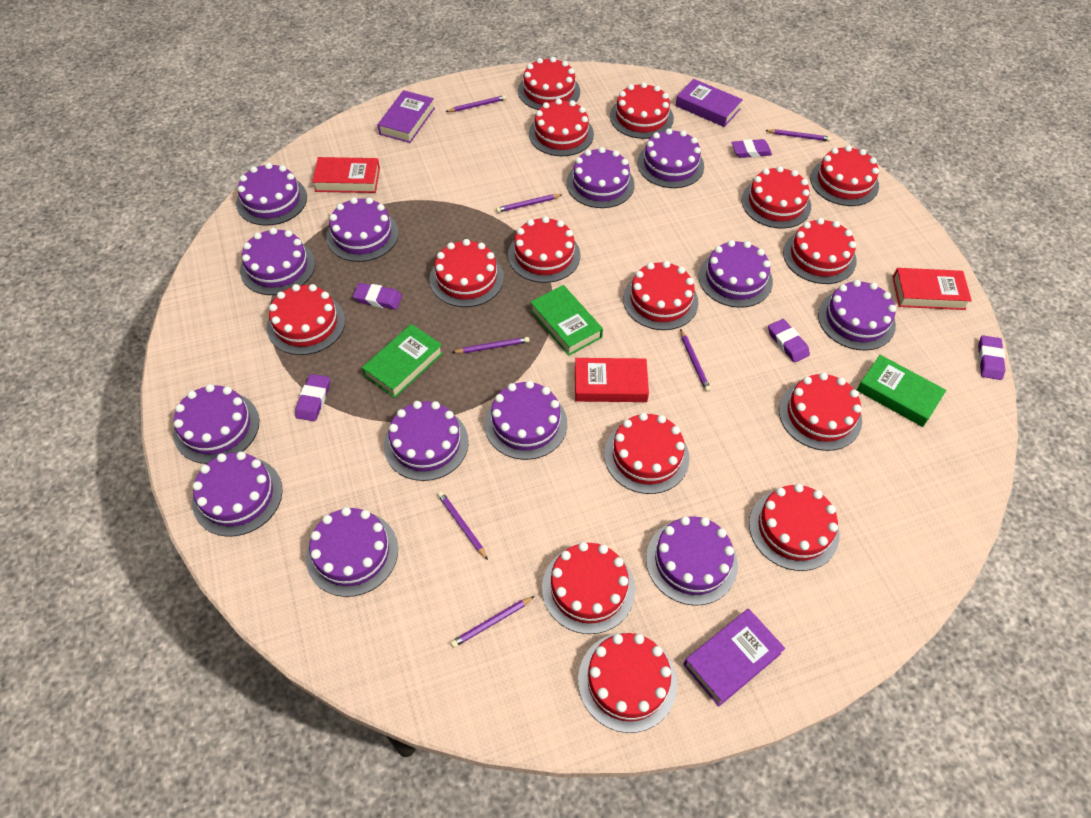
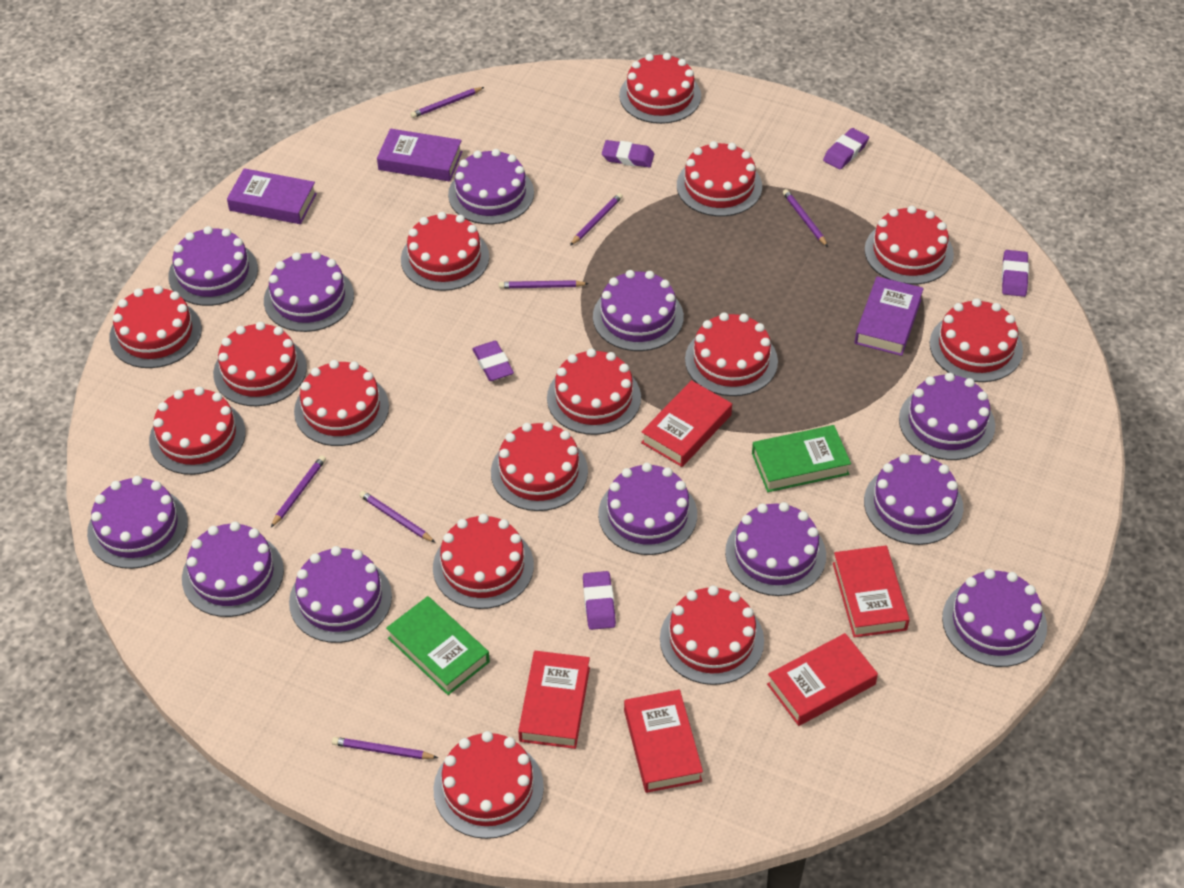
green book: 3 -> 2
purple cake: 13 -> 12
red book: 3 -> 5

